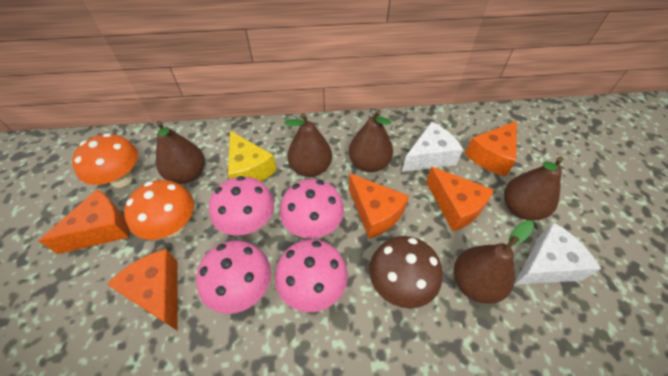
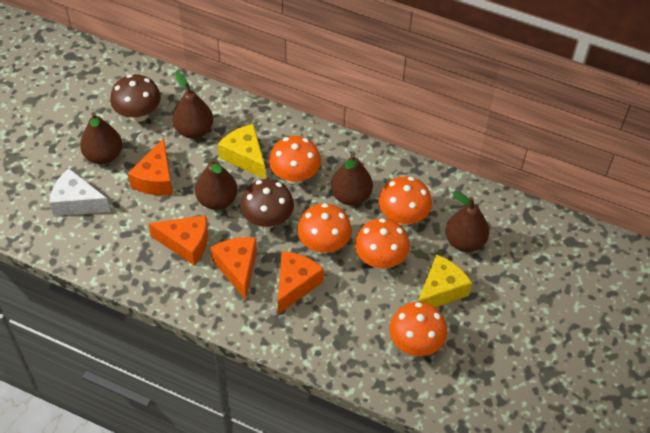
brown mushroom: 1 -> 2
orange cheese: 5 -> 4
orange mushroom: 2 -> 5
pink mushroom: 4 -> 0
white cheese: 2 -> 1
yellow cheese: 1 -> 2

